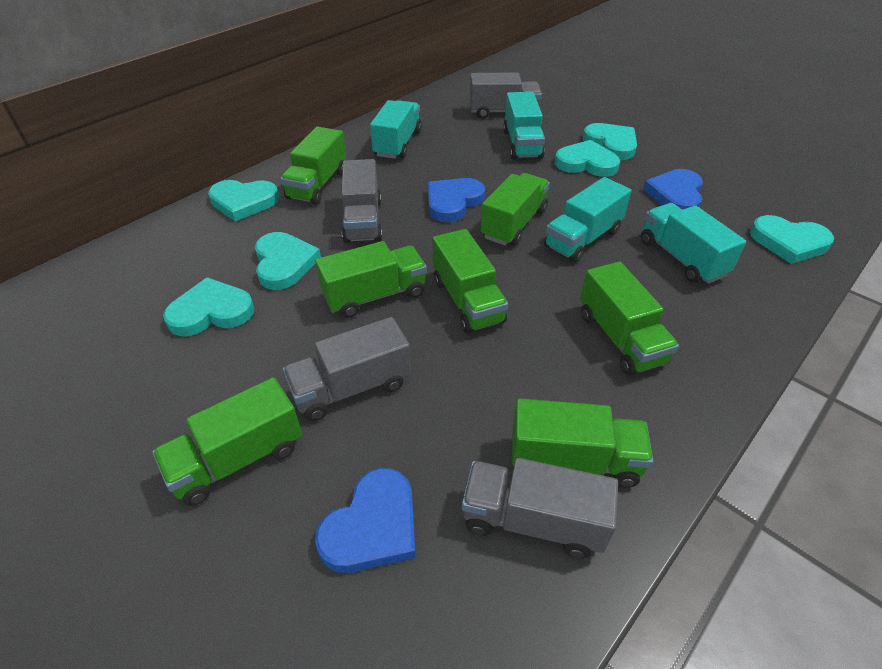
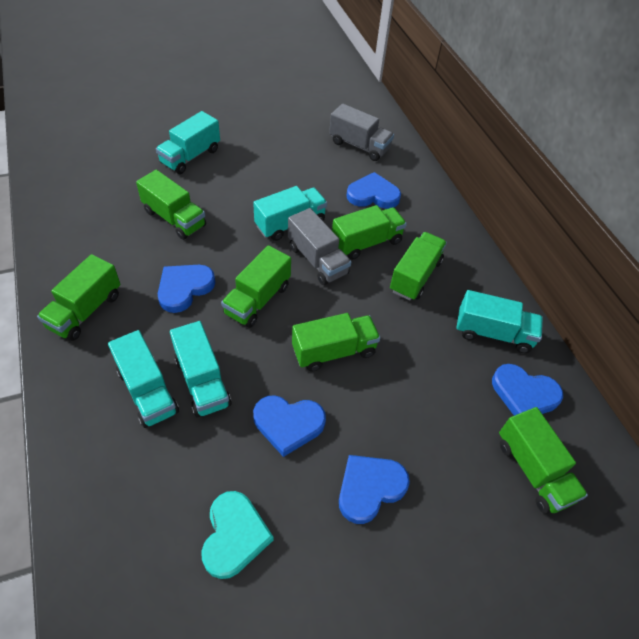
blue heart: 3 -> 5
grey truck: 4 -> 2
turquoise heart: 6 -> 1
turquoise truck: 4 -> 5

